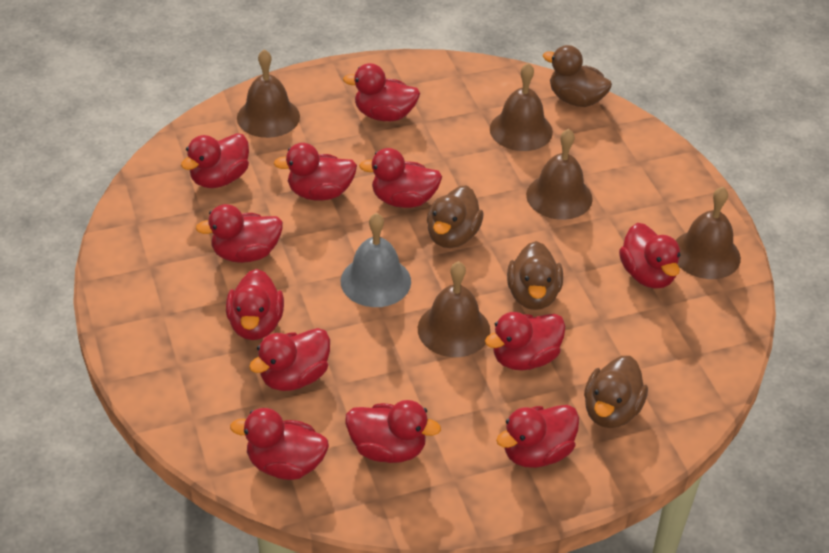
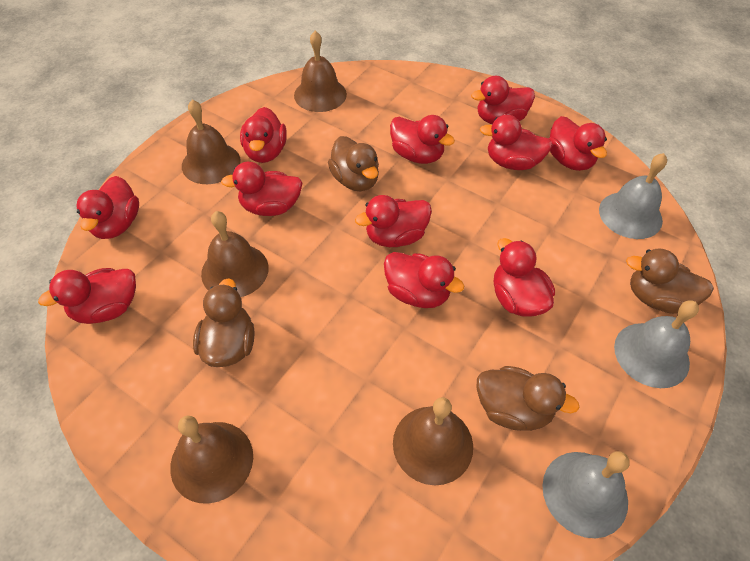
grey bell: 1 -> 3
red duck: 12 -> 11

